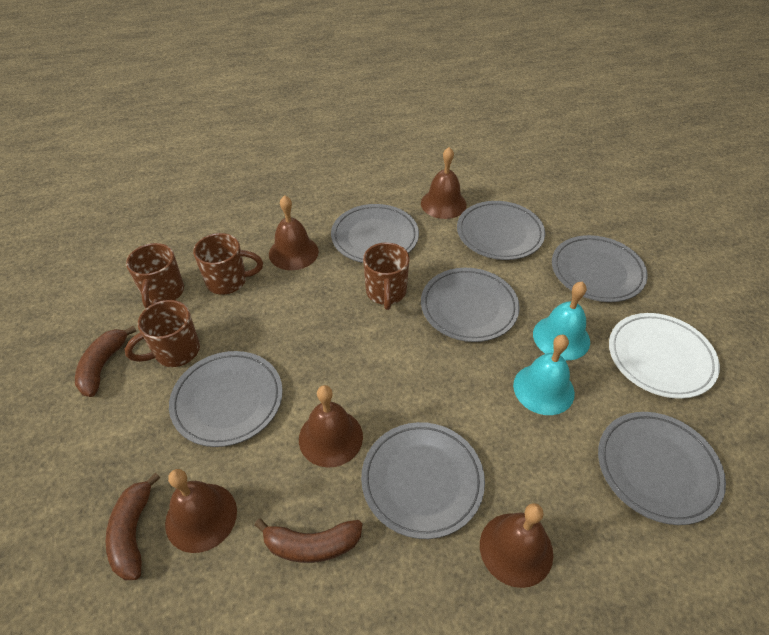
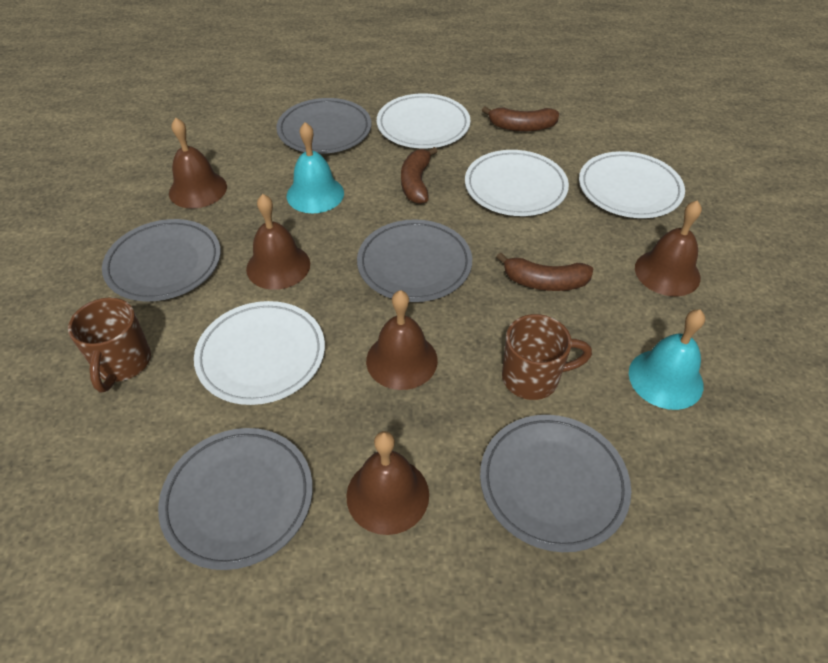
brown mug: 4 -> 2
grey plate: 7 -> 5
white plate: 1 -> 4

